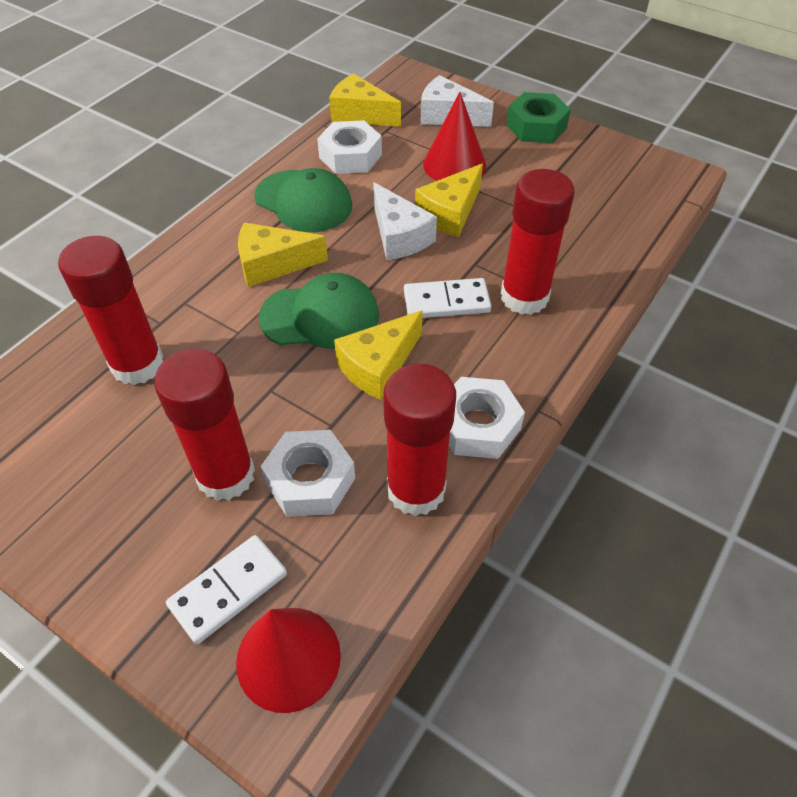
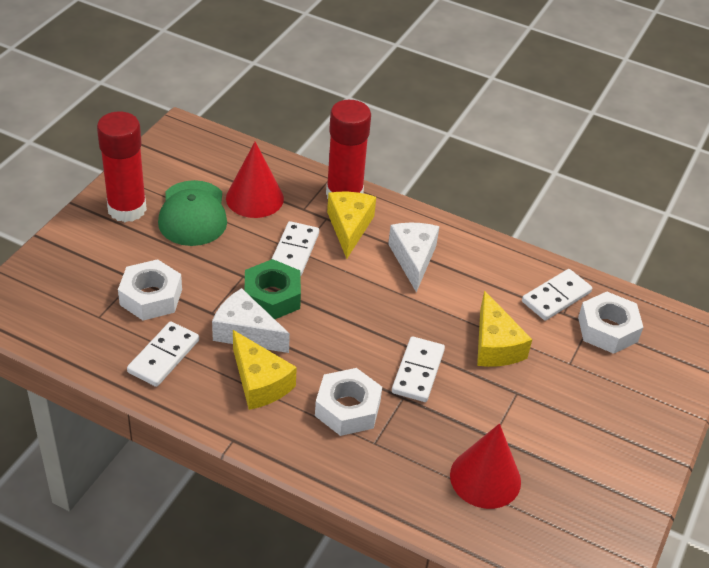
green cap: 2 -> 1
red glue stick: 4 -> 2
white domino: 2 -> 4
yellow cheese: 4 -> 3

